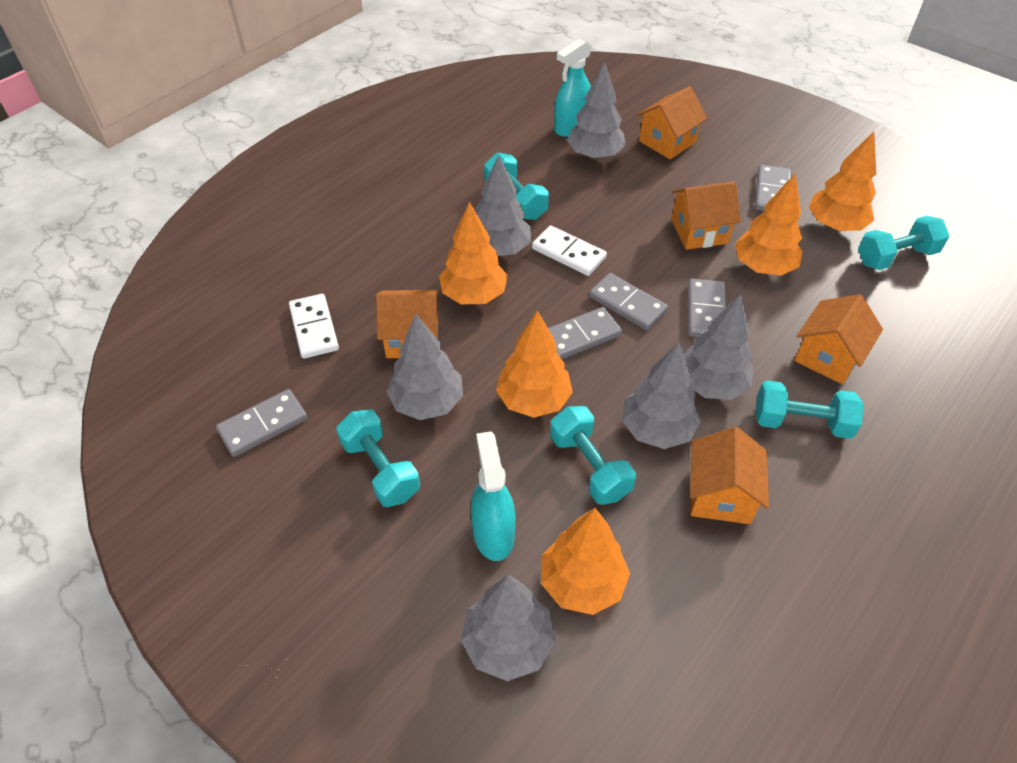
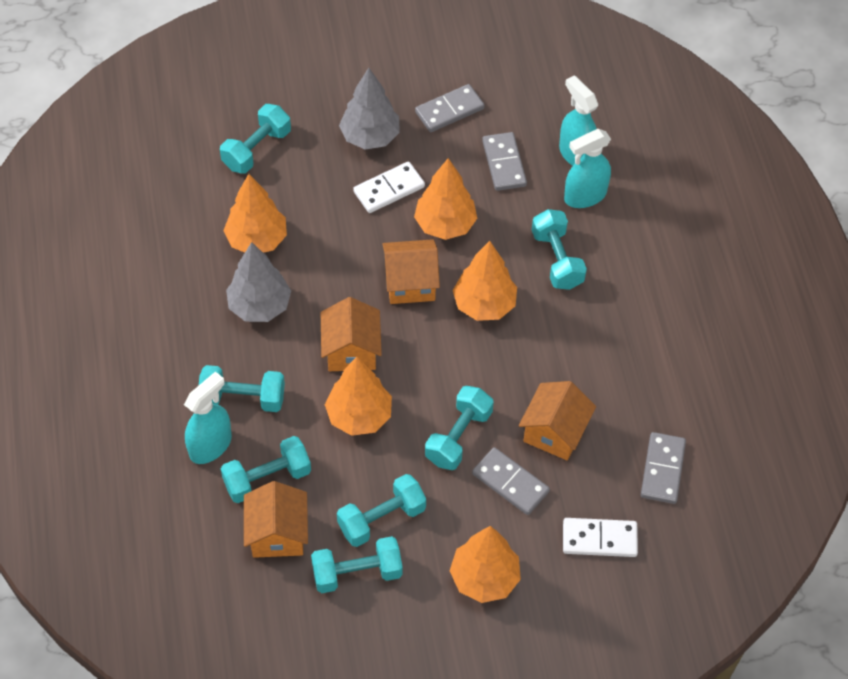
grey domino: 5 -> 4
grey tree: 6 -> 2
orange house: 5 -> 4
turquoise dumbbell: 5 -> 7
turquoise spray bottle: 2 -> 3

